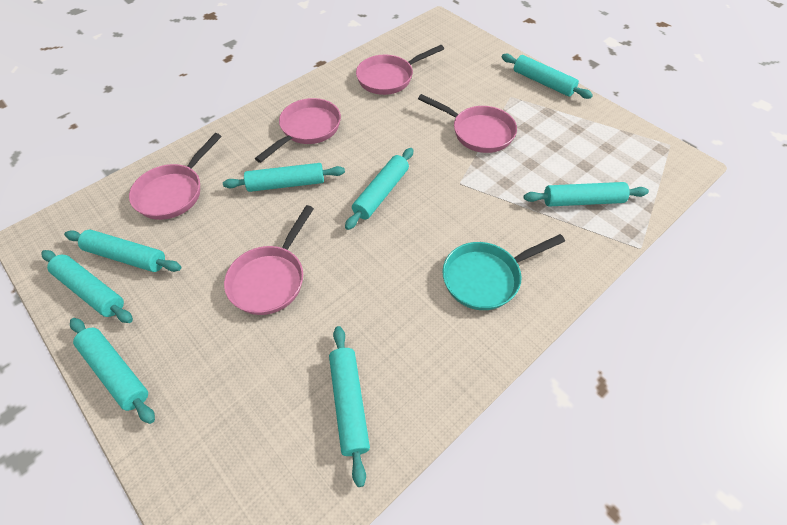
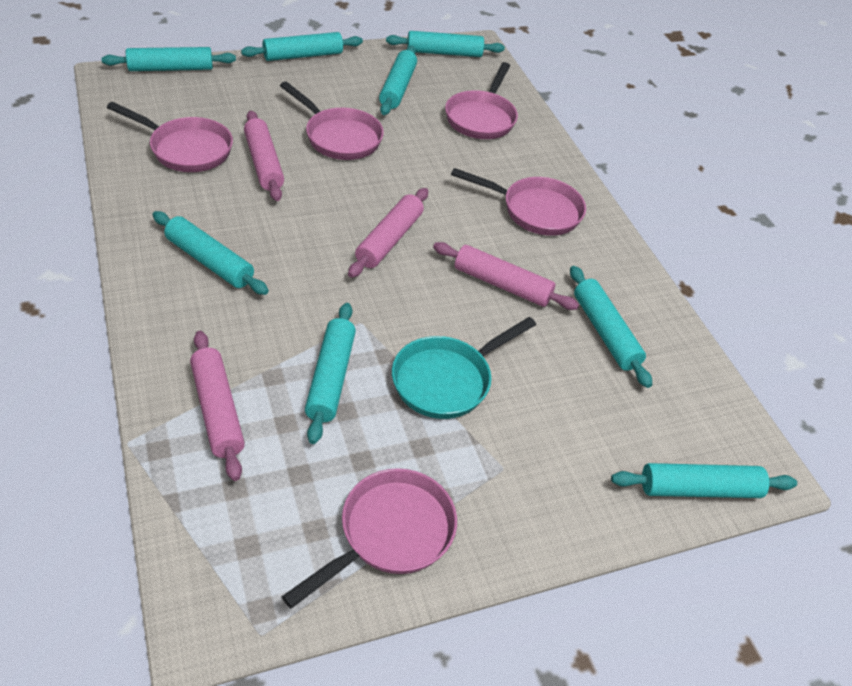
pink rolling pin: 0 -> 4

